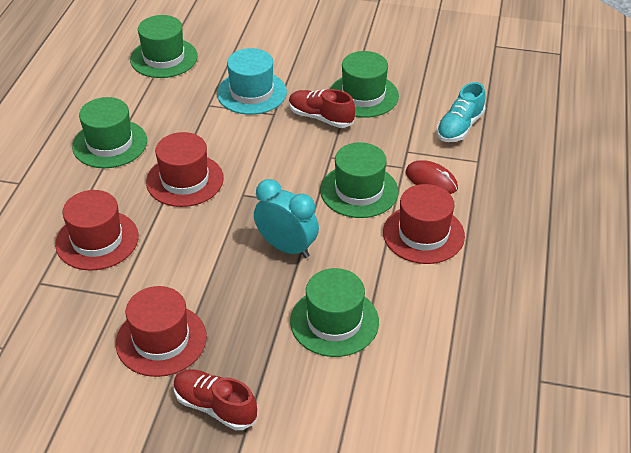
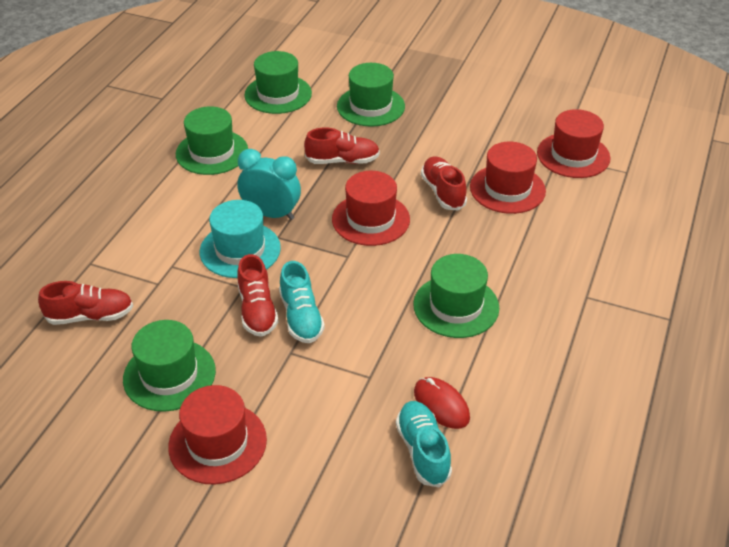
red shoe: 2 -> 4
turquoise shoe: 1 -> 2

